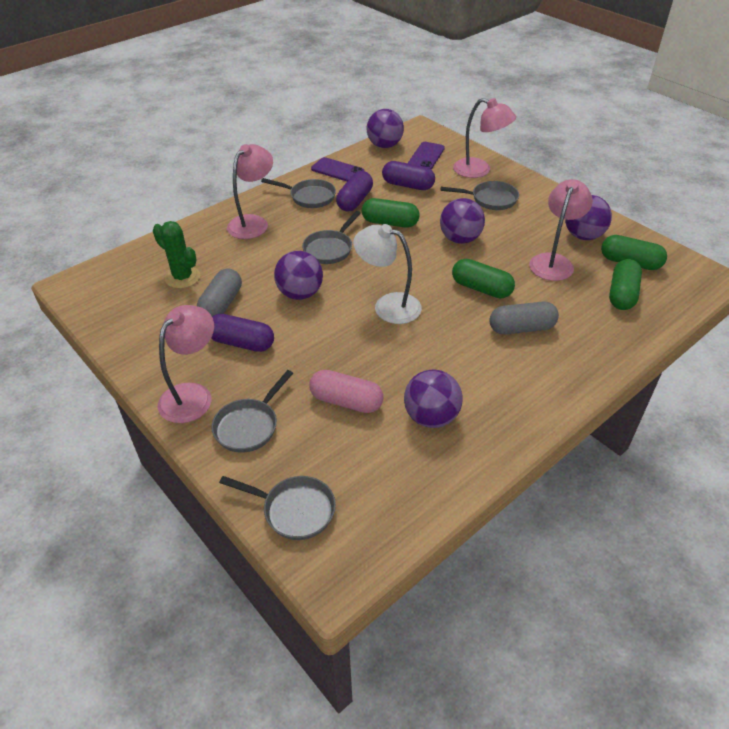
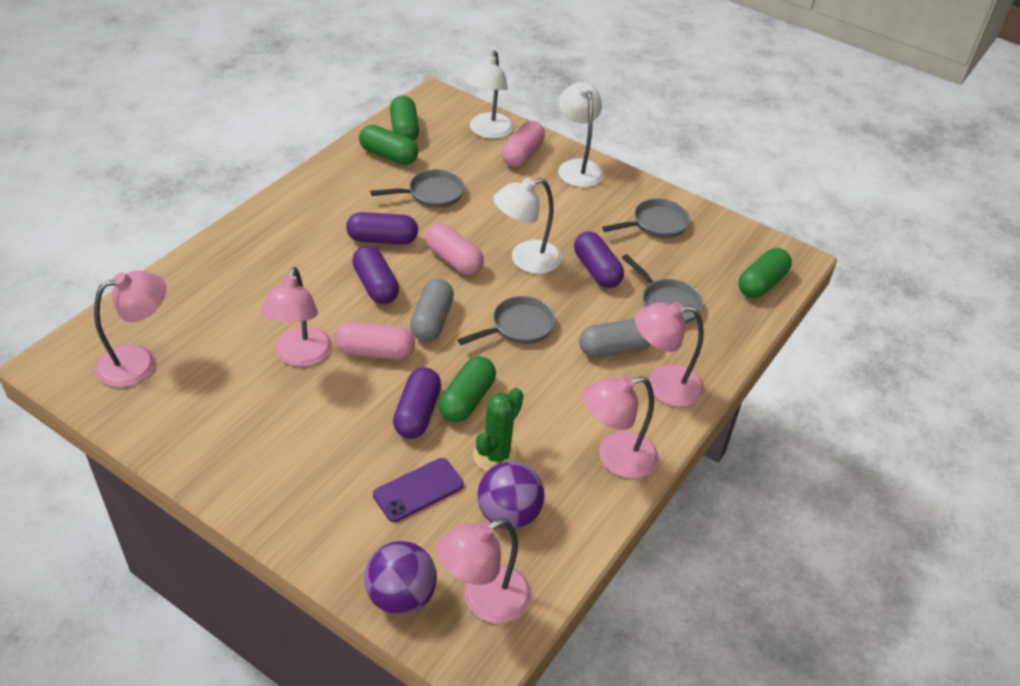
grey pan: 5 -> 4
pink capsule: 1 -> 3
pink lamp: 4 -> 5
purple ball: 5 -> 2
purple capsule: 3 -> 4
purple phone: 2 -> 1
white lamp: 1 -> 3

